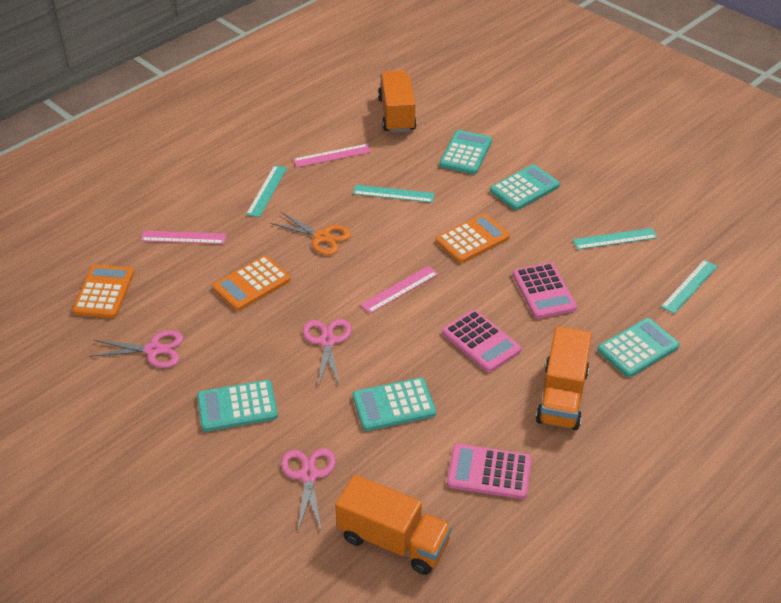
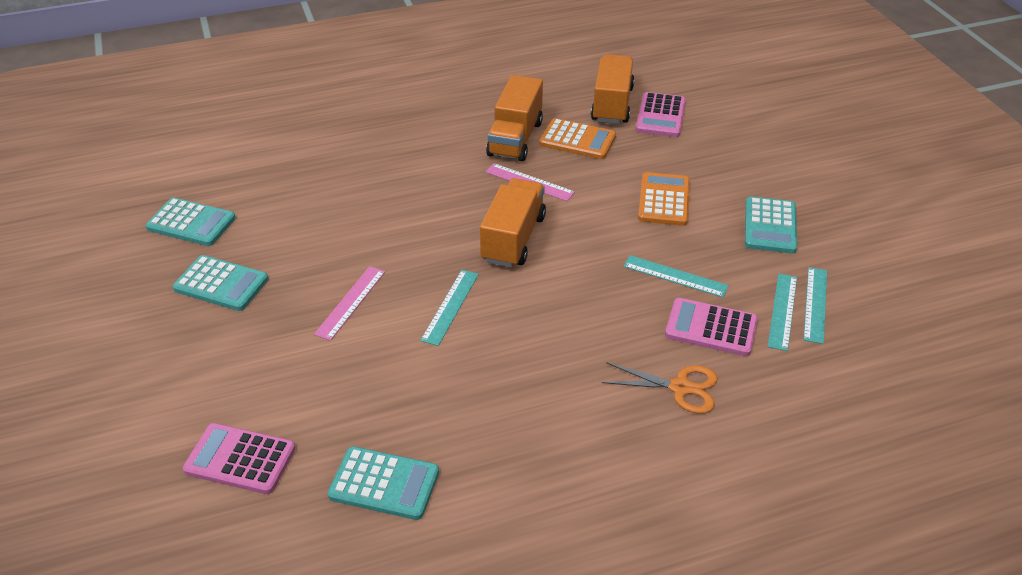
orange calculator: 3 -> 2
pink ruler: 3 -> 2
pink scissors: 3 -> 0
turquoise calculator: 5 -> 4

